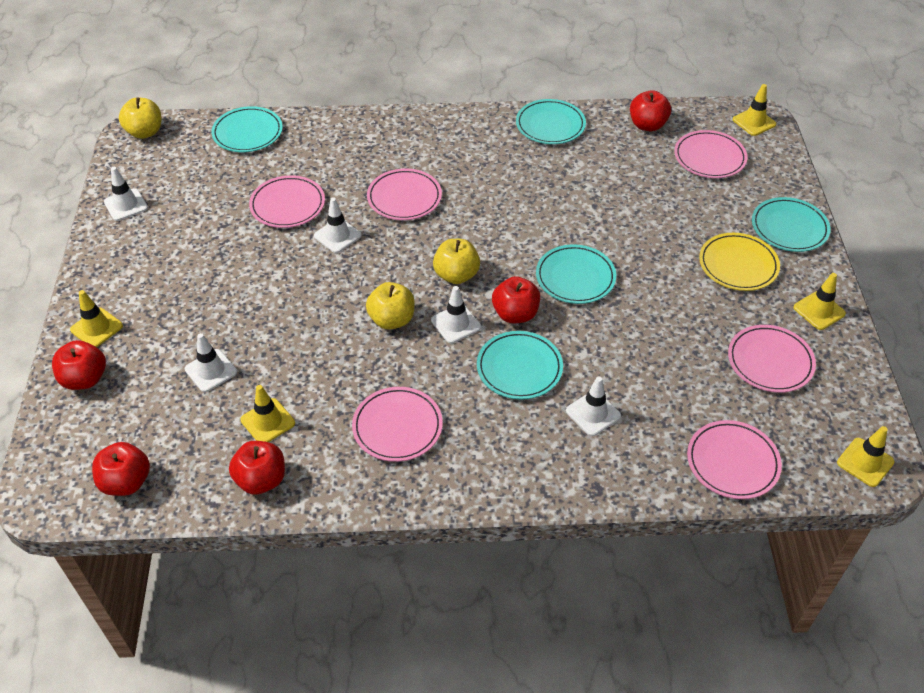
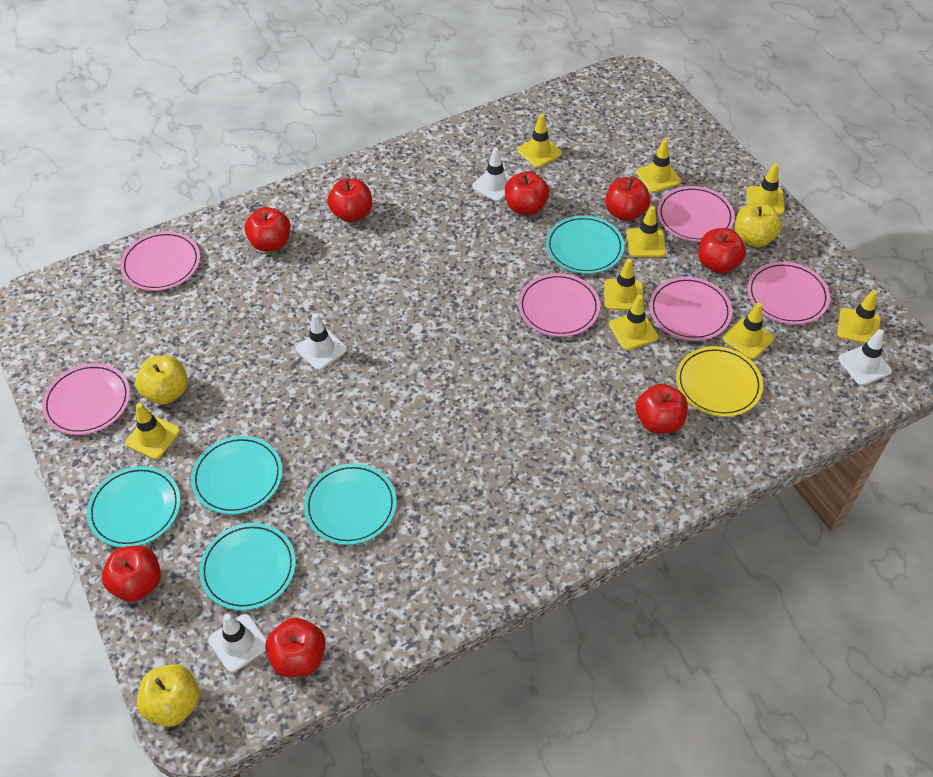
red apple: 5 -> 8
white traffic cone: 5 -> 4
yellow traffic cone: 5 -> 9

